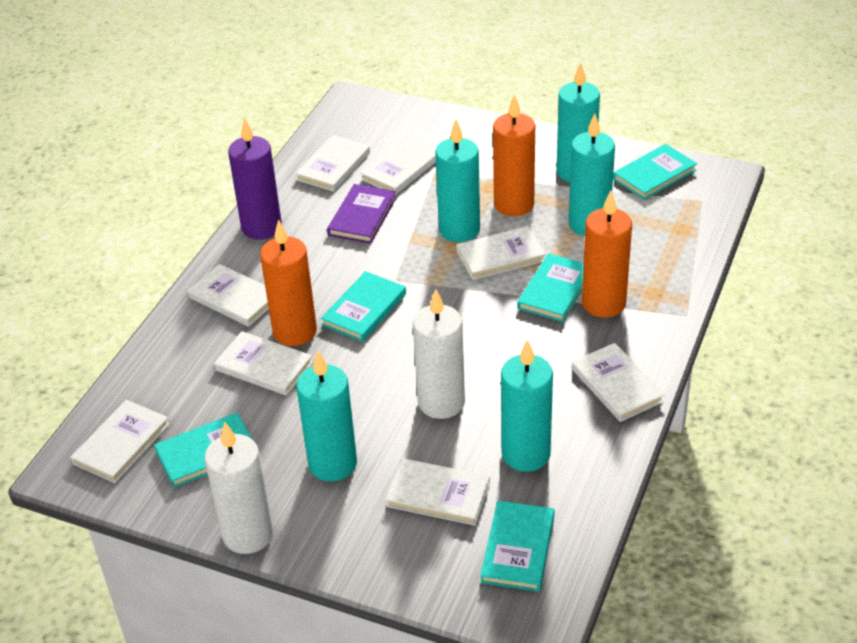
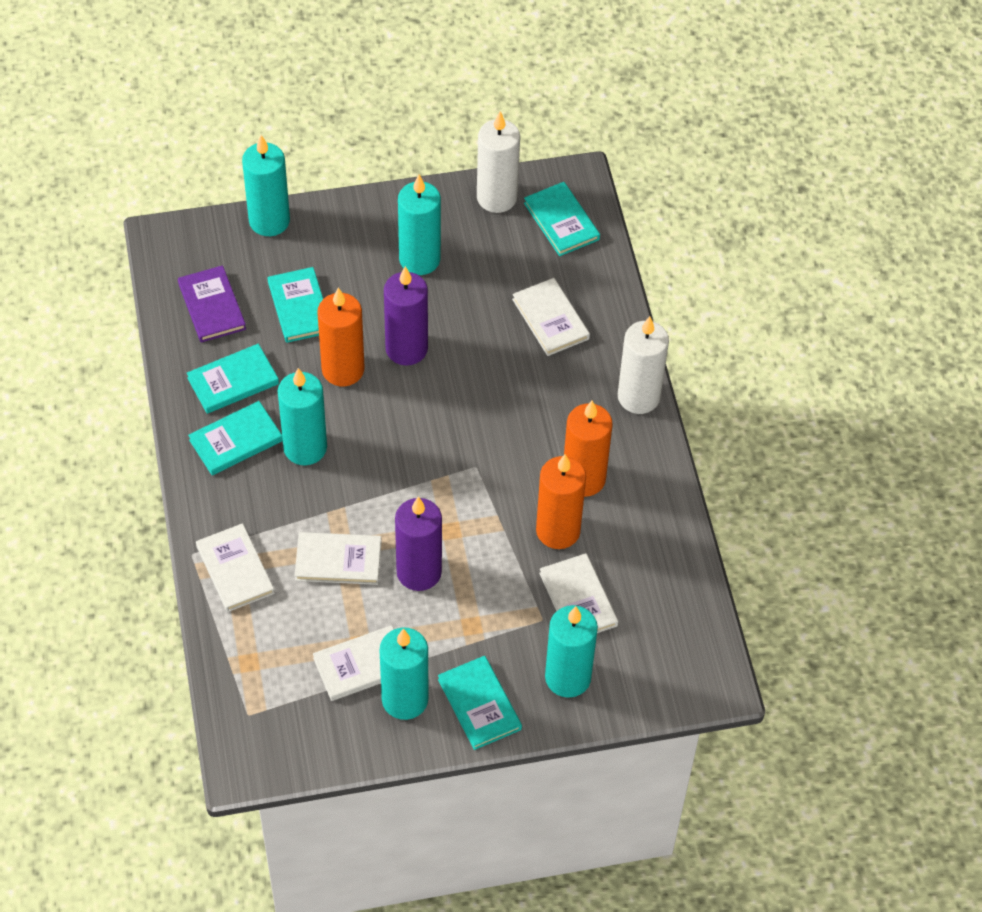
purple candle: 1 -> 2
white book: 8 -> 5

